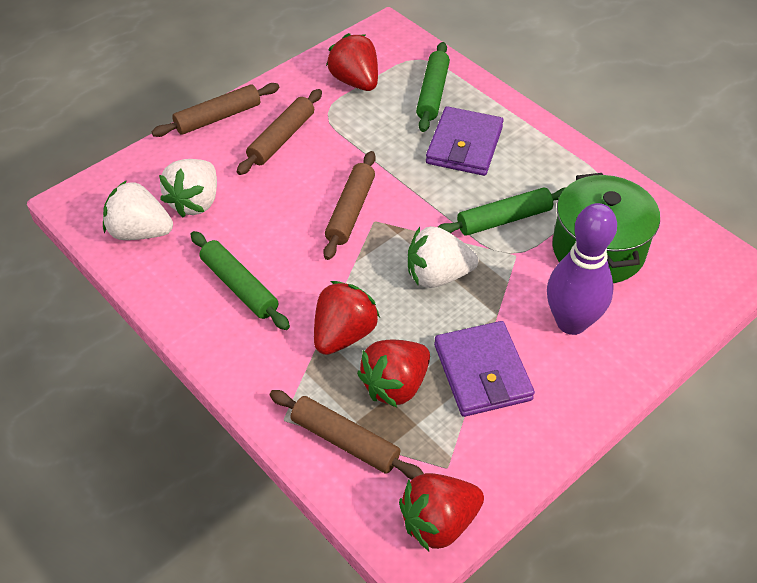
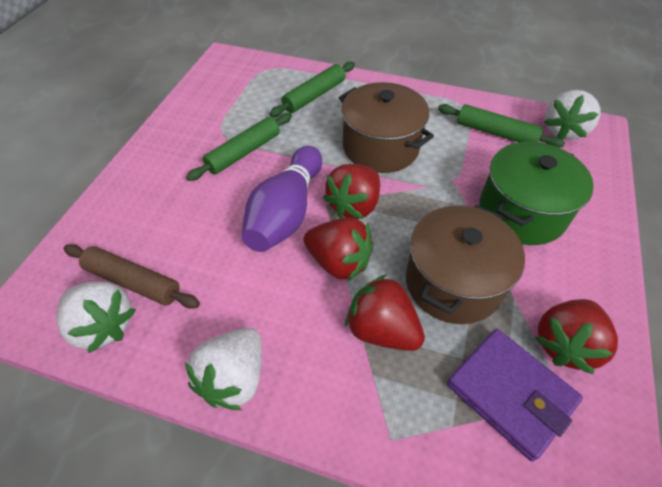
brown pot: 0 -> 2
brown rolling pin: 4 -> 1
purple wallet: 2 -> 1

